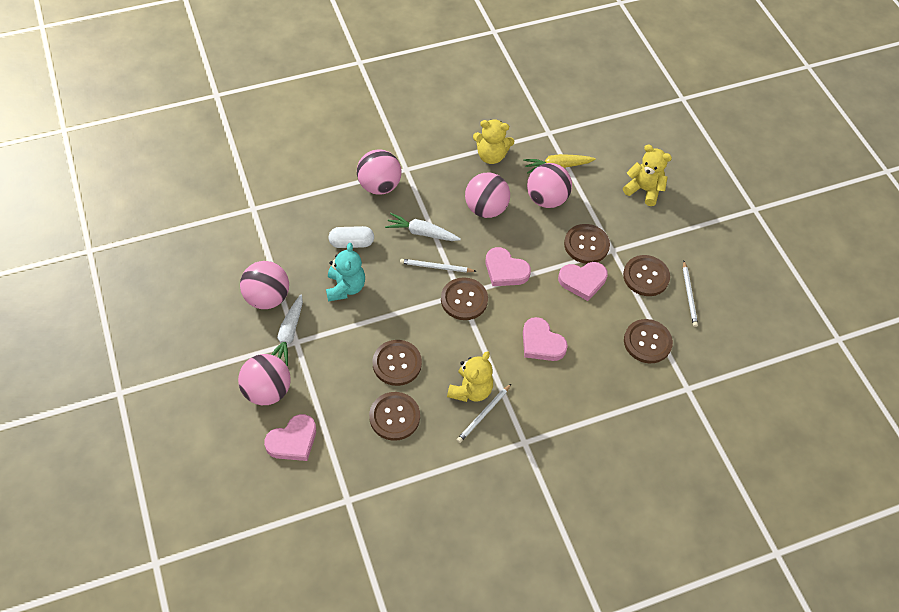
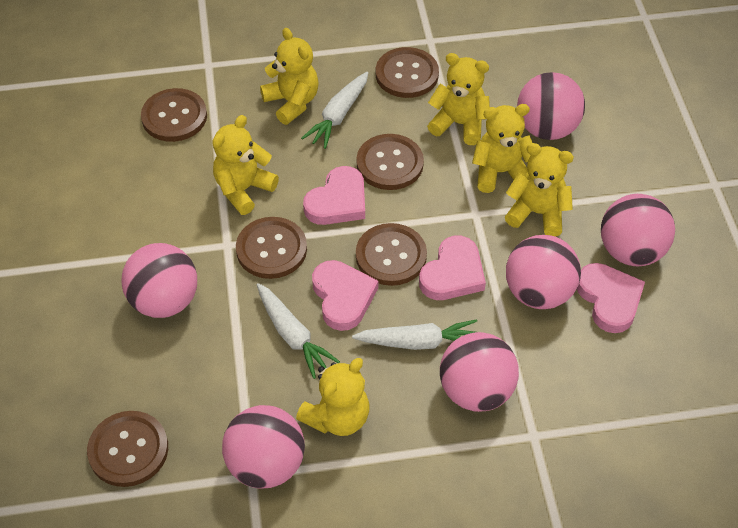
pink ball: 5 -> 6
turquoise teddy bear: 1 -> 0
white capsule: 1 -> 0
white carrot: 2 -> 3
white pencil: 3 -> 0
yellow carrot: 1 -> 0
yellow teddy bear: 3 -> 6

